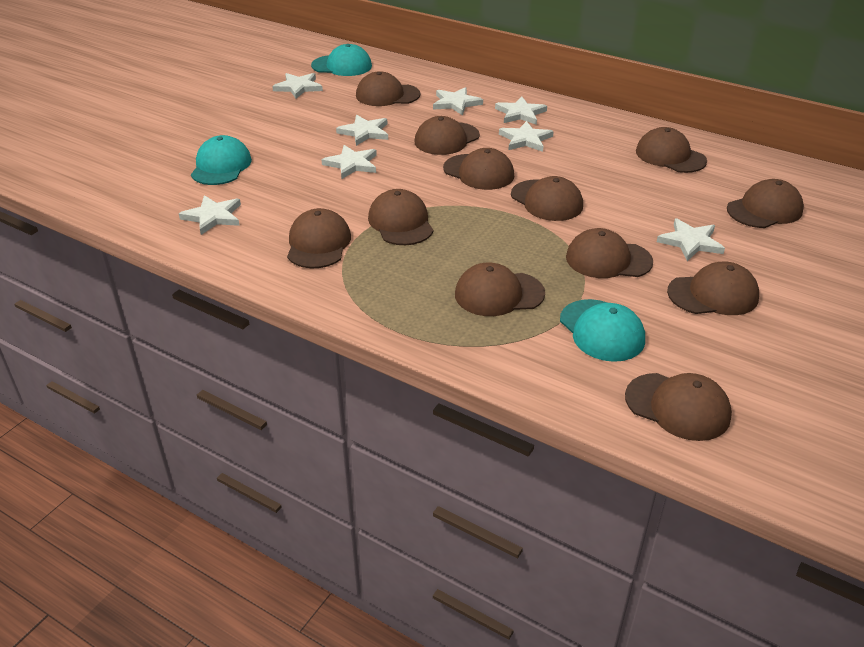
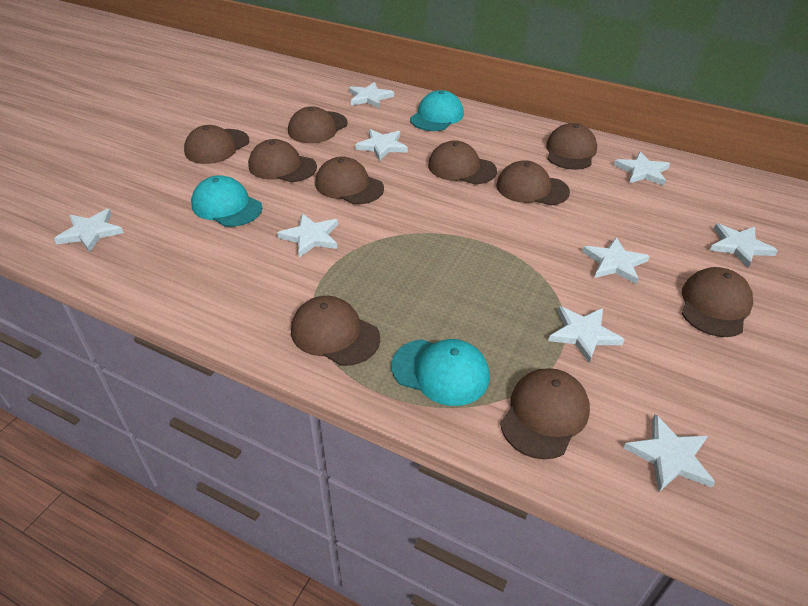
brown cap: 12 -> 10
white star: 8 -> 9

